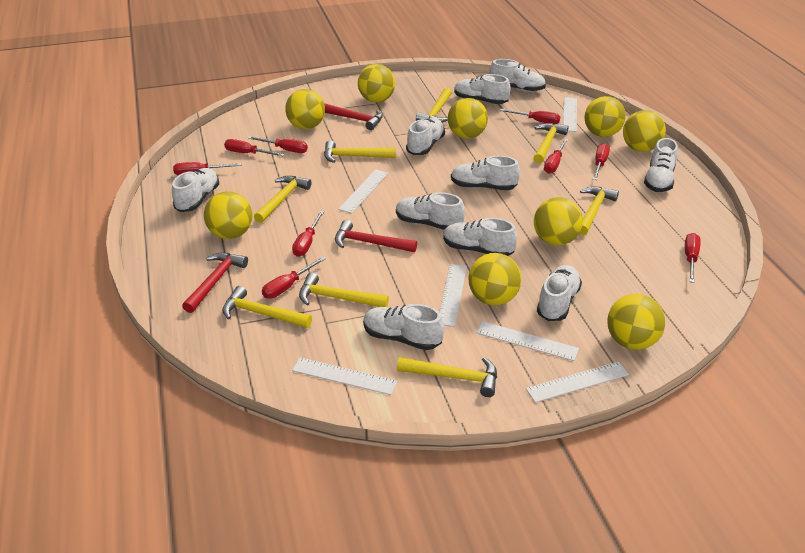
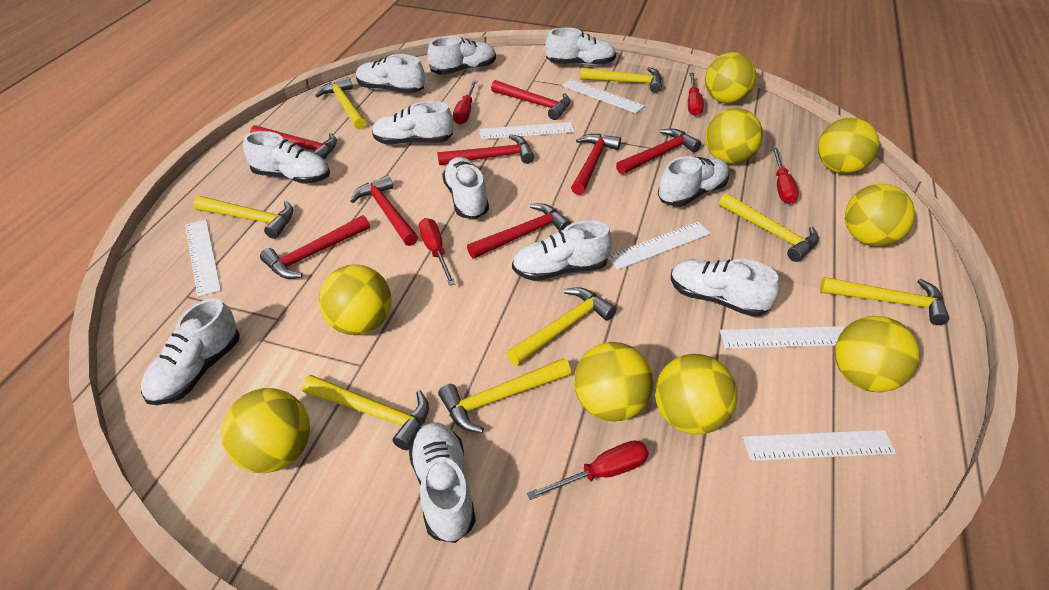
red hammer: 3 -> 8
red screwdriver: 9 -> 5
white shoe: 10 -> 11

